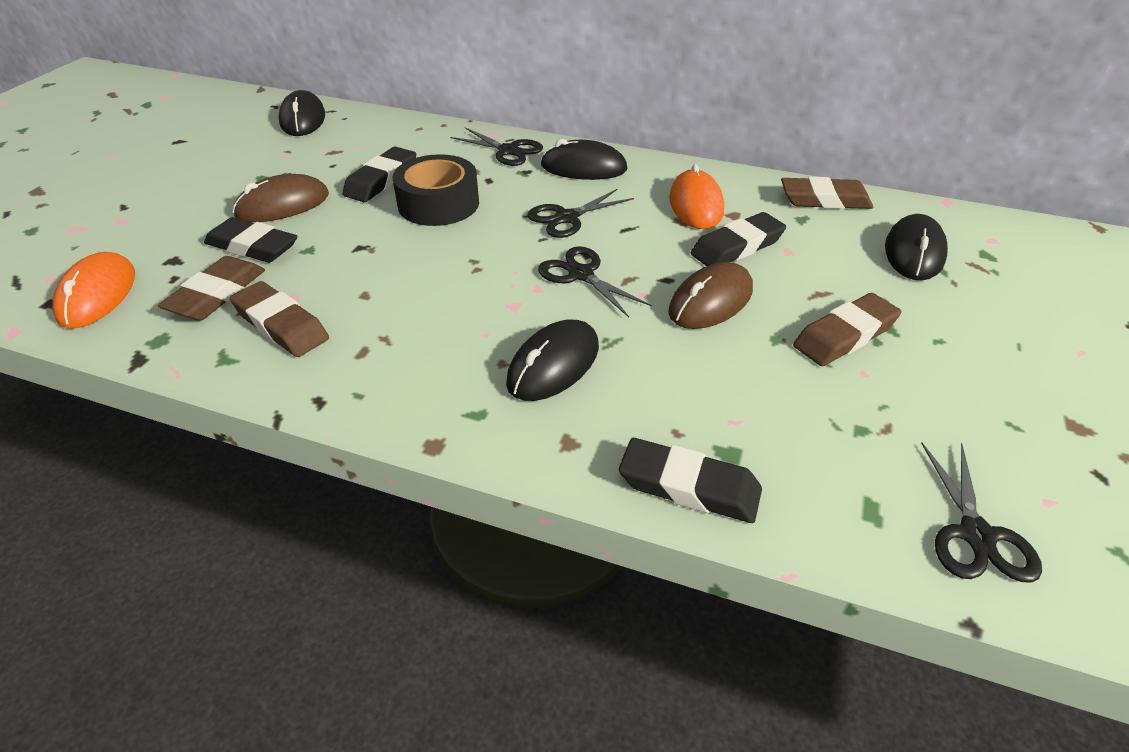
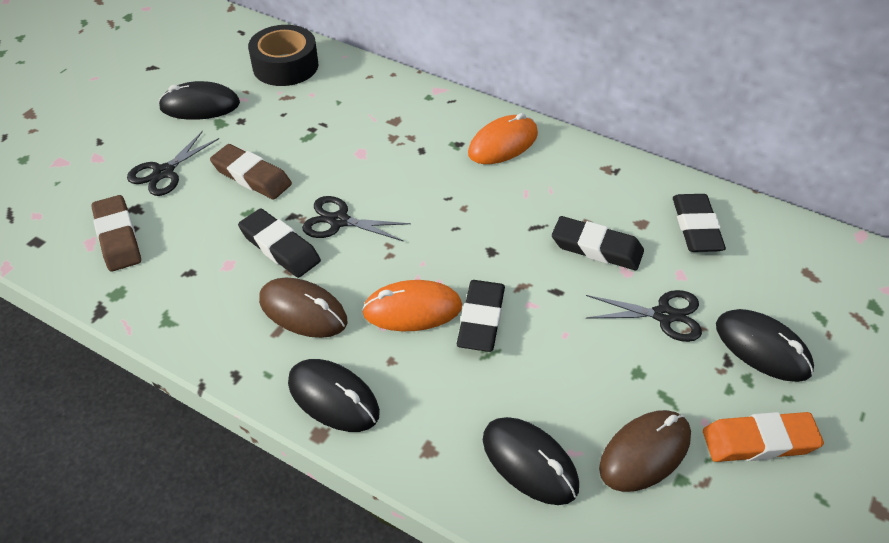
black scissors: 4 -> 3
brown eraser: 4 -> 2
orange eraser: 0 -> 1

